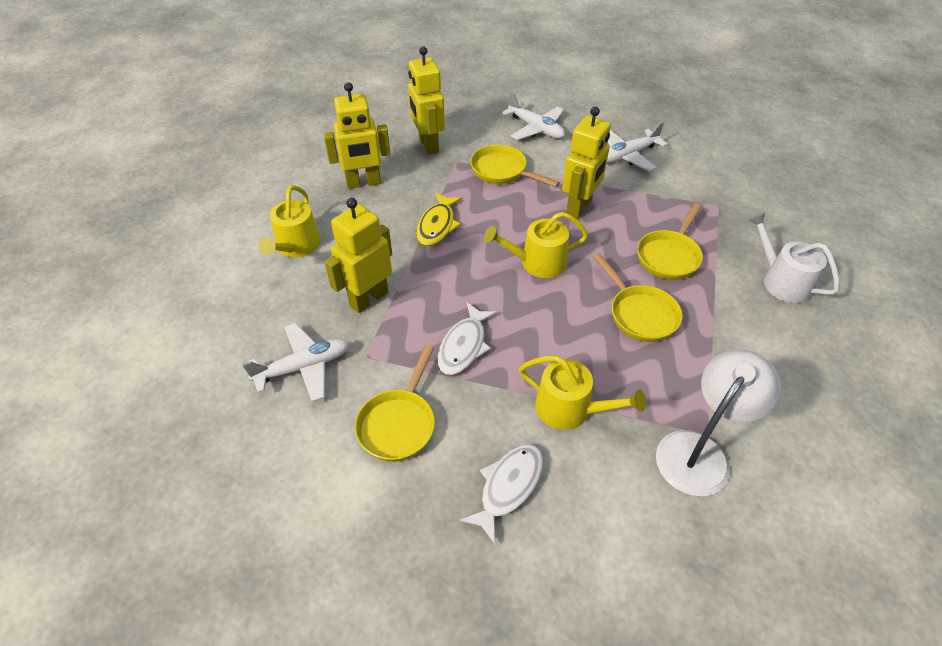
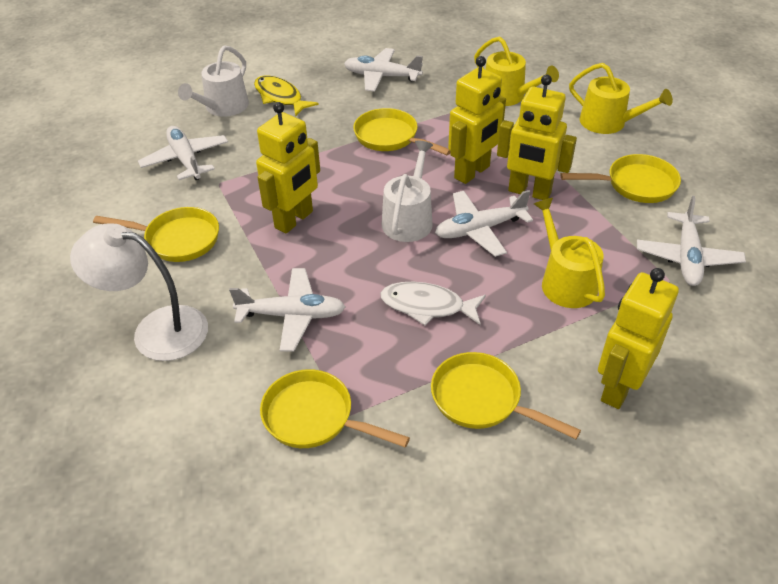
white fish: 2 -> 1
white plane: 3 -> 5
white watering can: 1 -> 2
yellow pan: 4 -> 5

